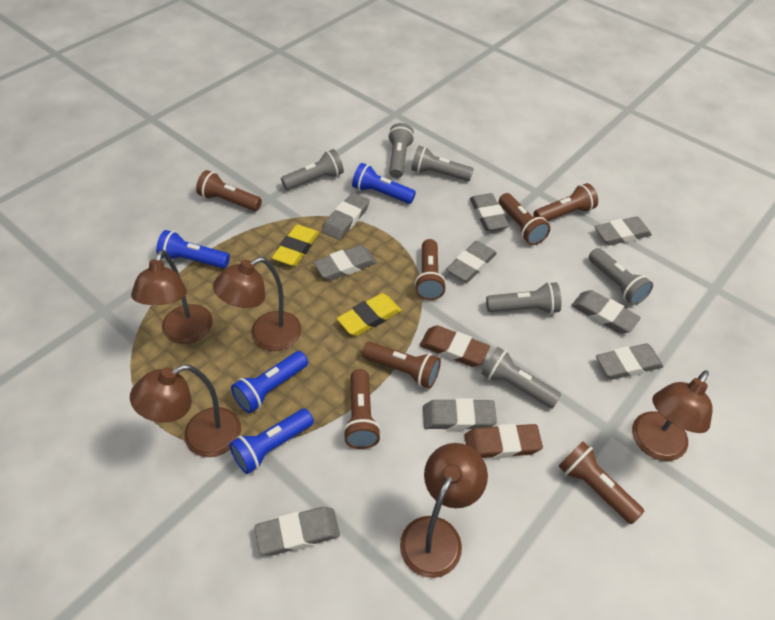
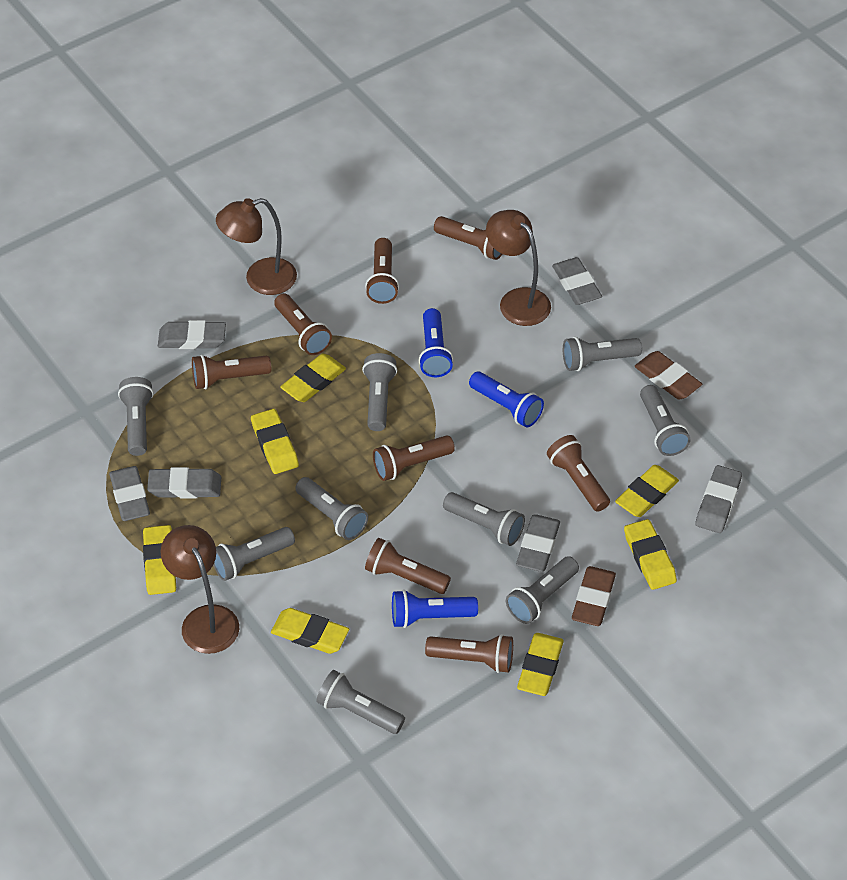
blue flashlight: 4 -> 3
brown flashlight: 7 -> 8
brown lamp: 5 -> 3
grey eraser: 9 -> 6
grey flashlight: 6 -> 9
yellow eraser: 2 -> 7

